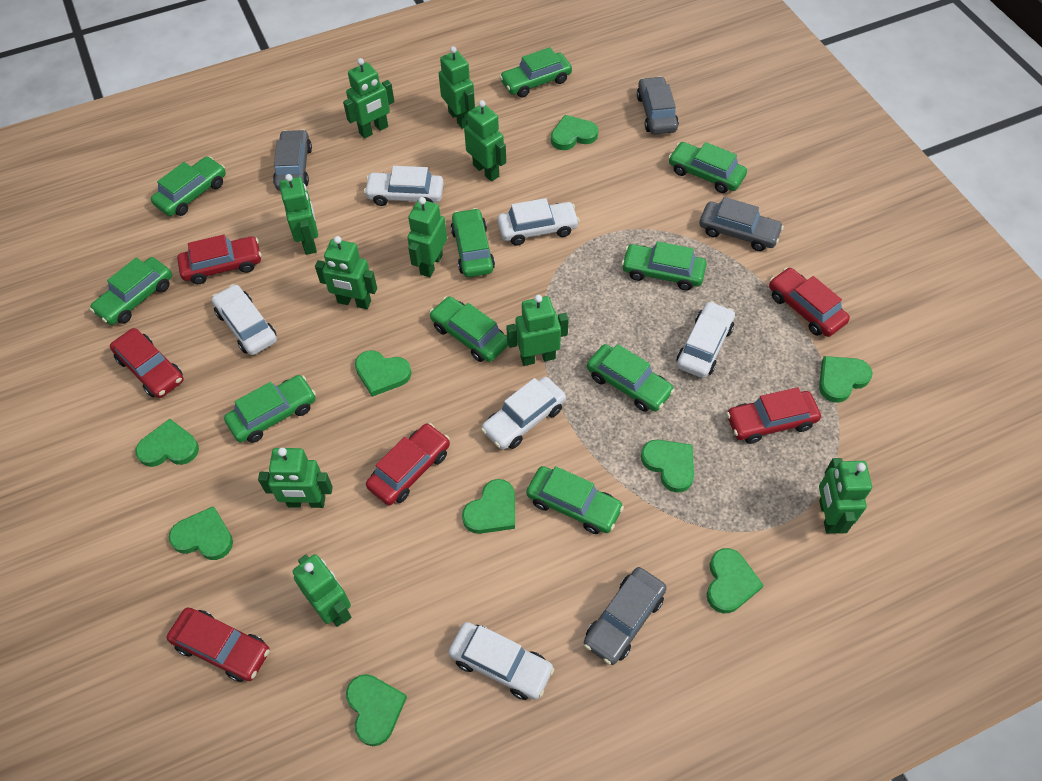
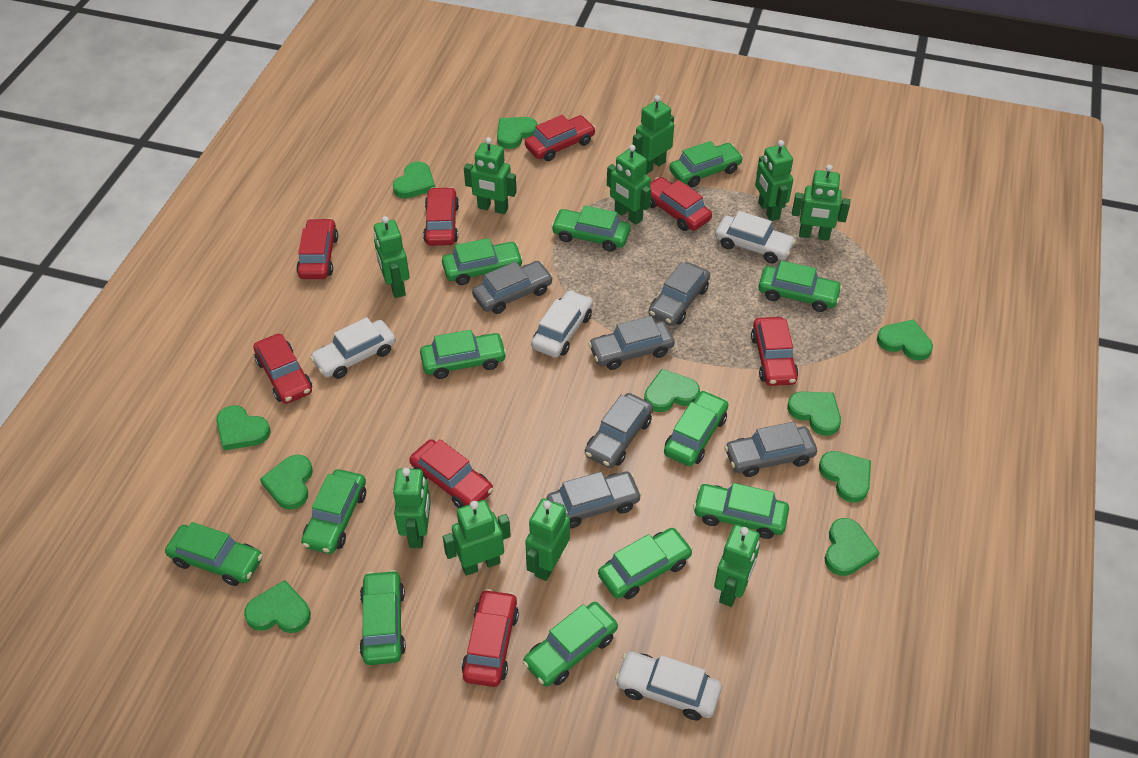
green car: 10 -> 12
green heart: 9 -> 10
grey car: 4 -> 6
red car: 6 -> 8
white car: 6 -> 4

